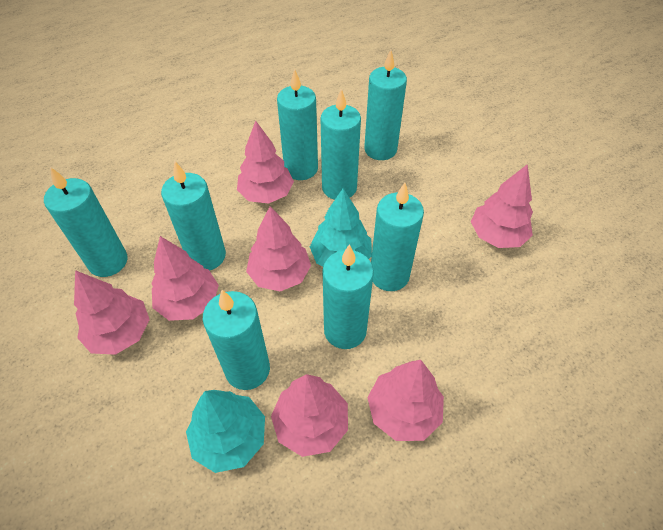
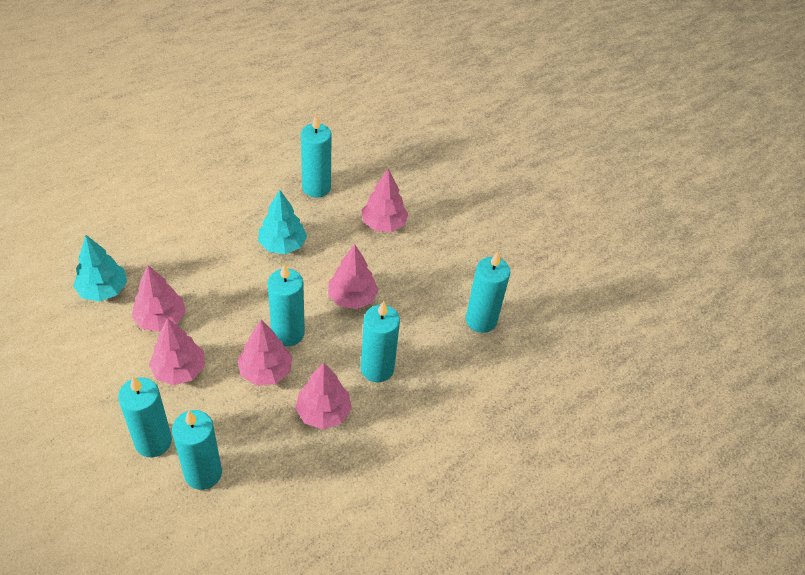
pink tree: 7 -> 6
turquoise candle: 8 -> 6

